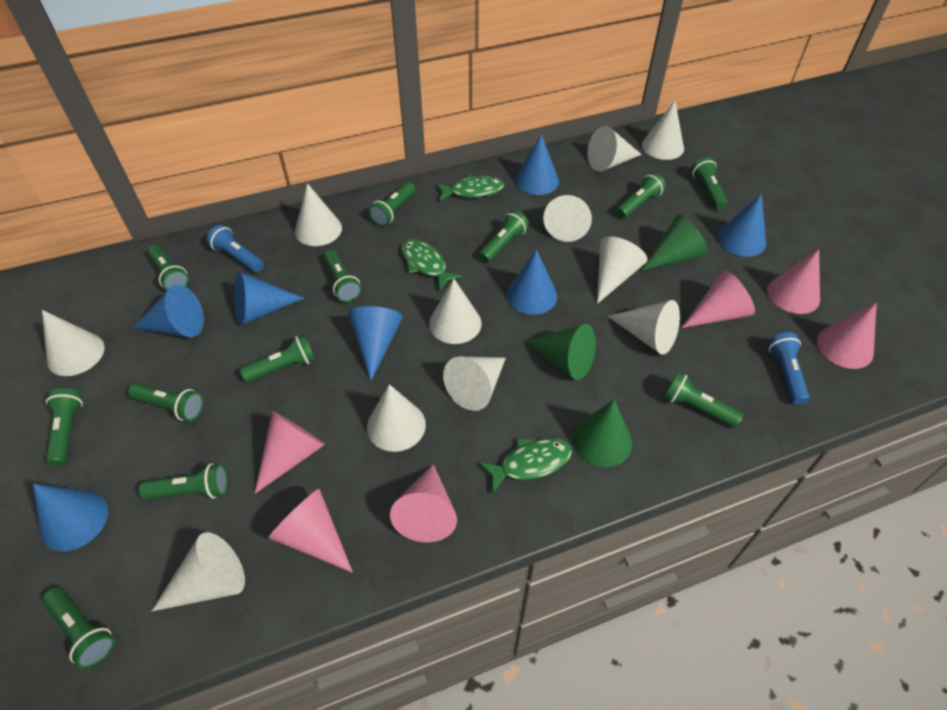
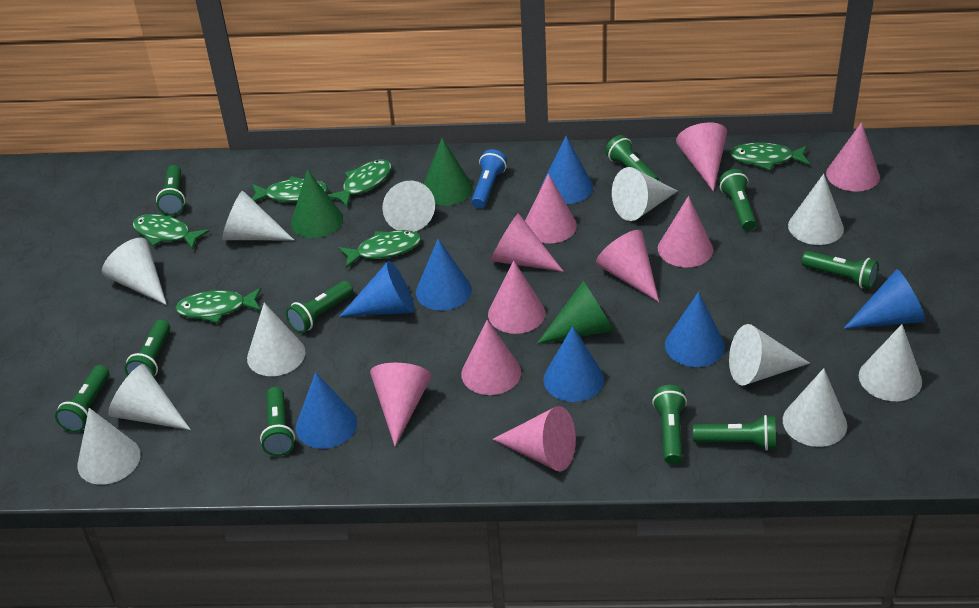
blue flashlight: 2 -> 1
green fish: 3 -> 6
green flashlight: 12 -> 10
pink cone: 6 -> 10

